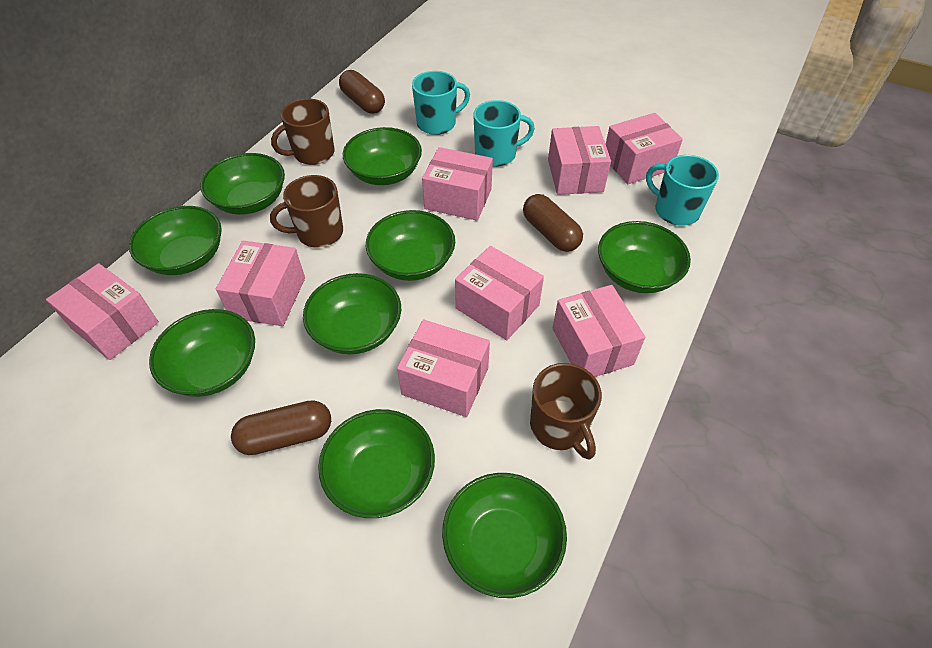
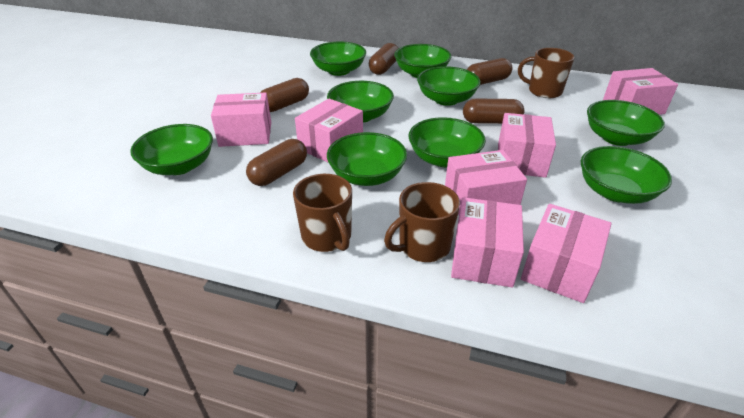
brown capsule: 3 -> 5
pink box: 8 -> 7
turquoise mug: 3 -> 0

